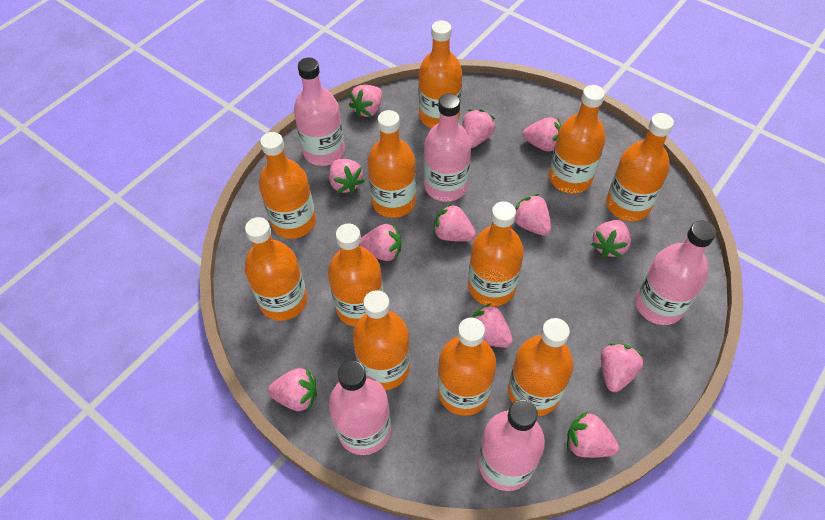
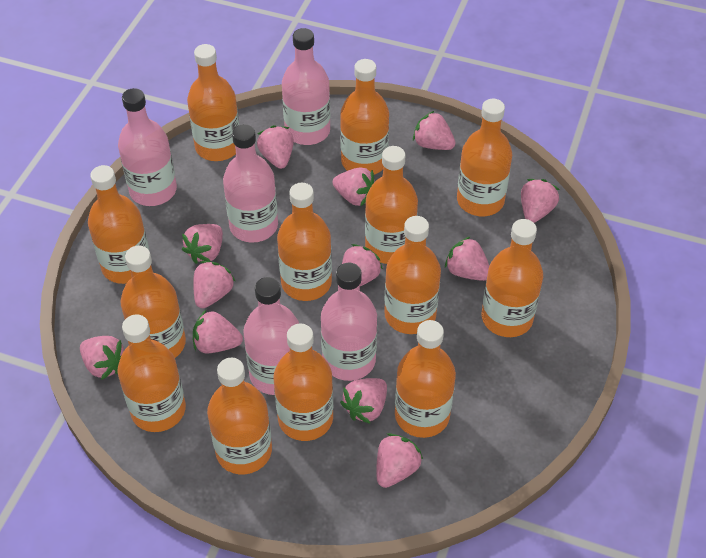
orange bottle: 11 -> 13

